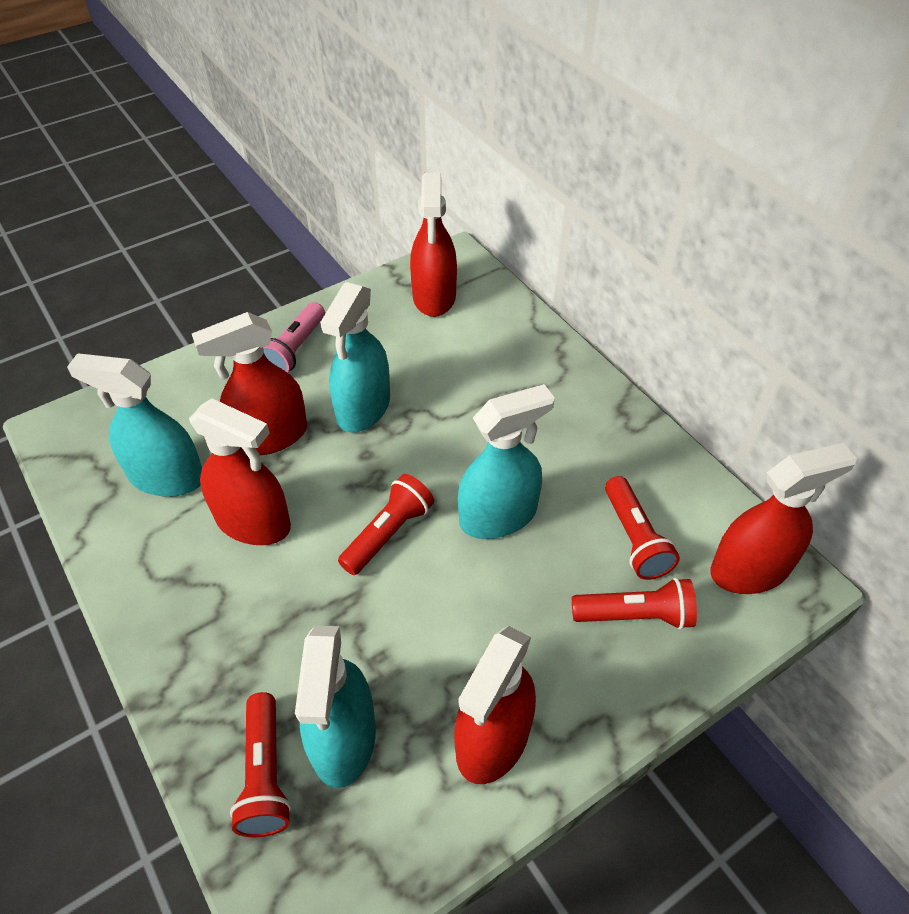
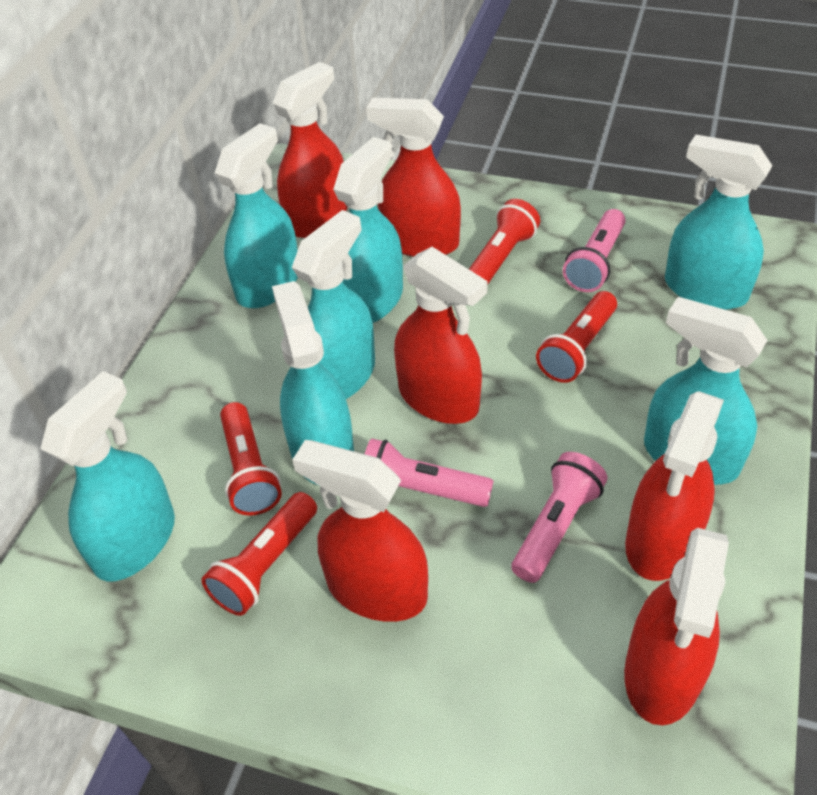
pink flashlight: 1 -> 3
red spray bottle: 5 -> 6
turquoise spray bottle: 4 -> 7

